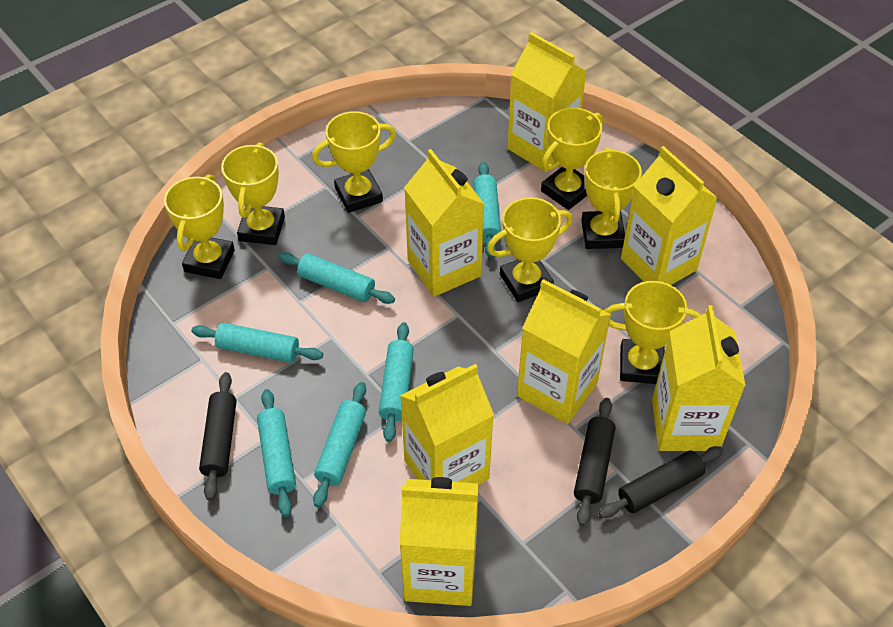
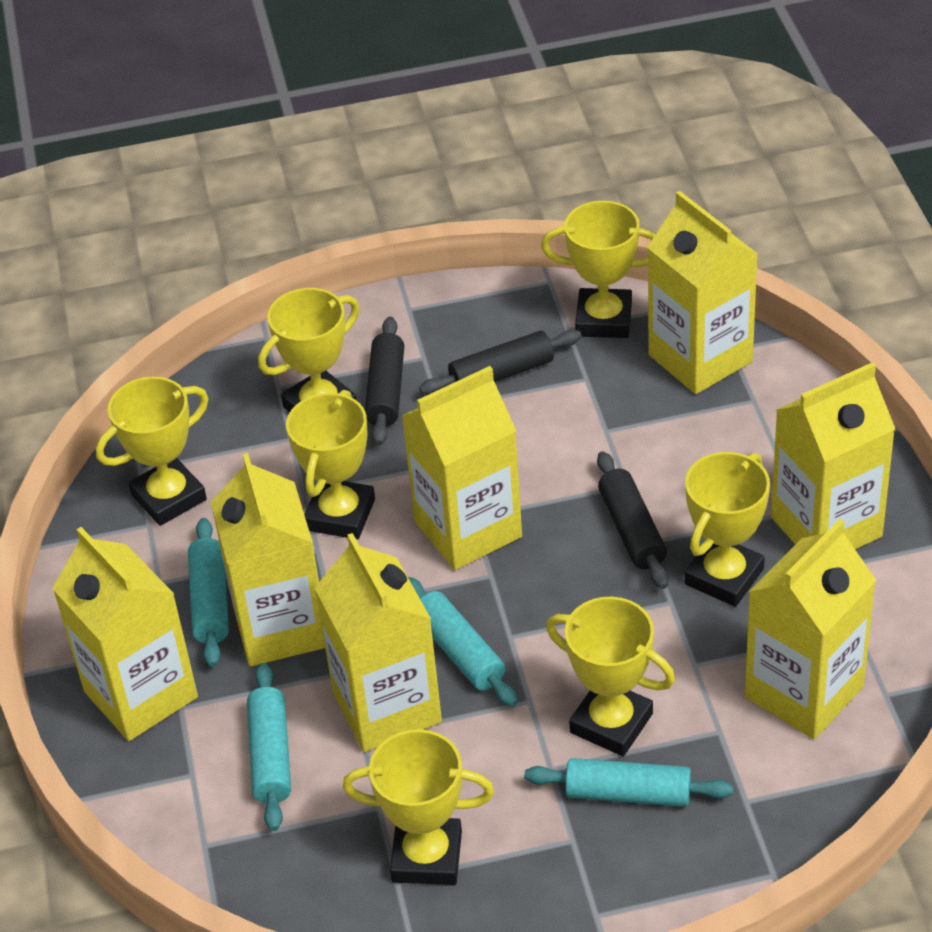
turquoise rolling pin: 6 -> 4

